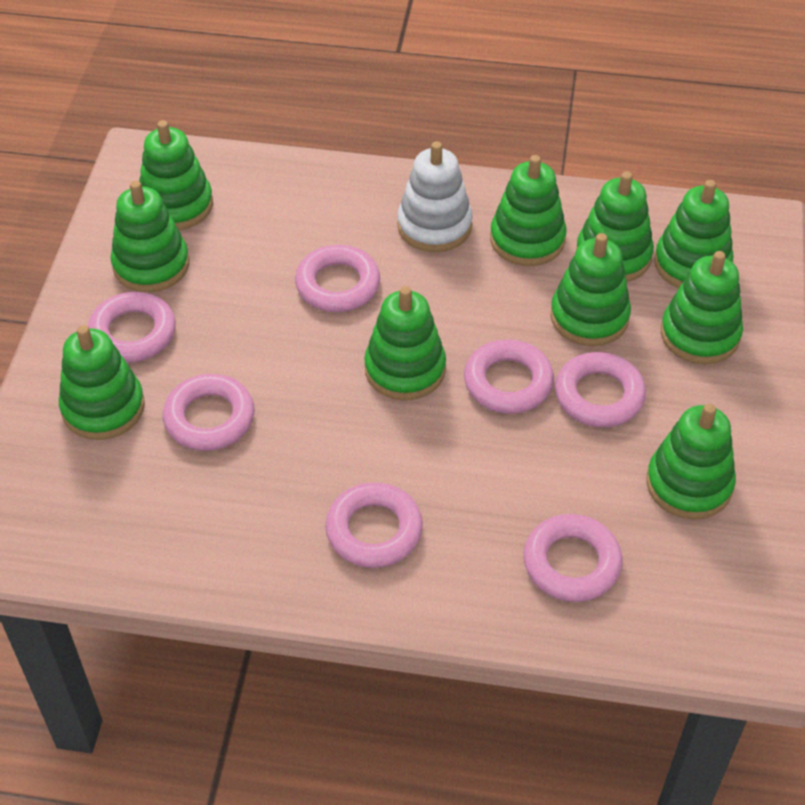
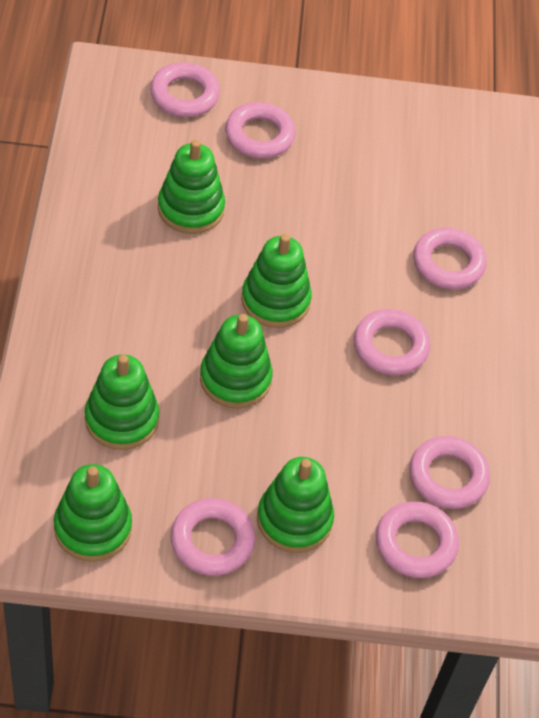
green stacking toy: 10 -> 6
white stacking toy: 1 -> 0

